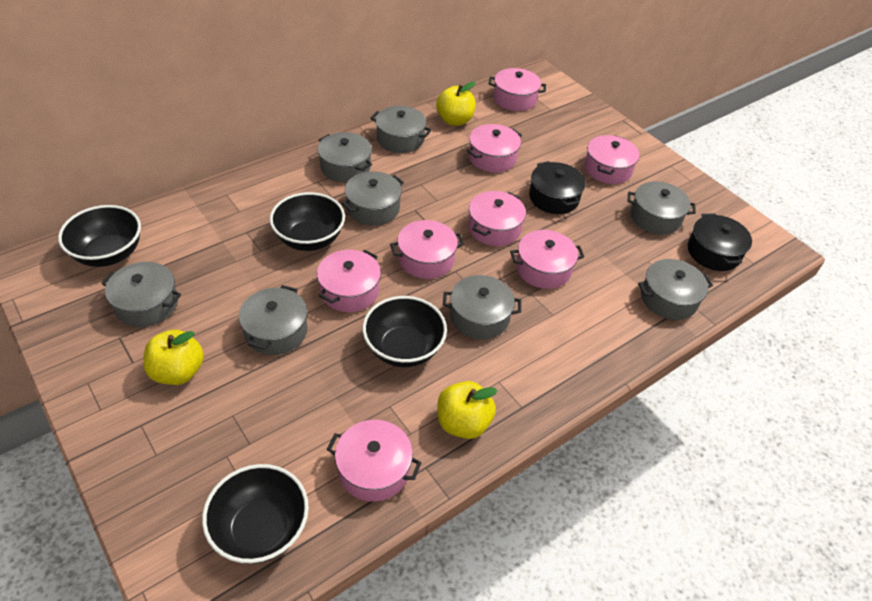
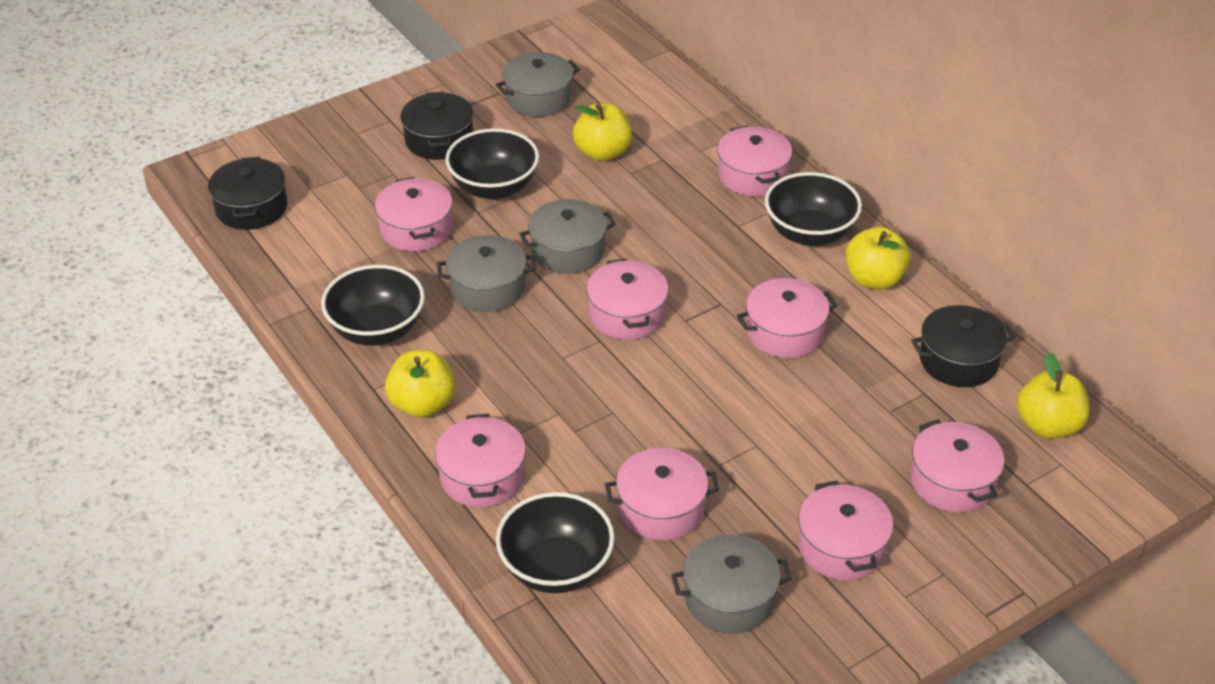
black pot: 2 -> 3
grey pot: 8 -> 4
yellow apple: 3 -> 4

